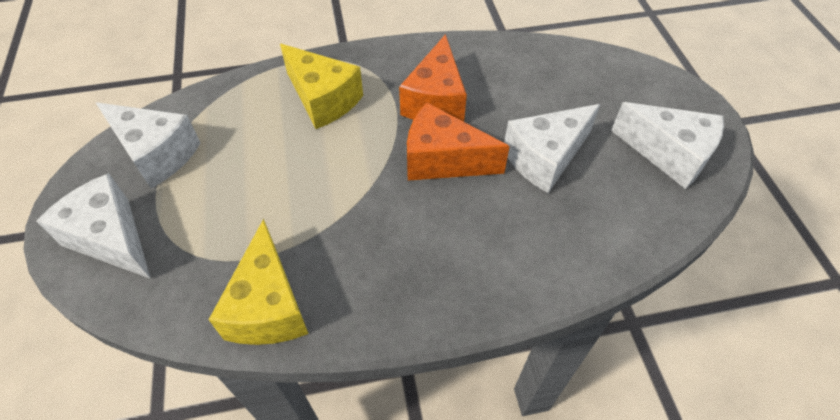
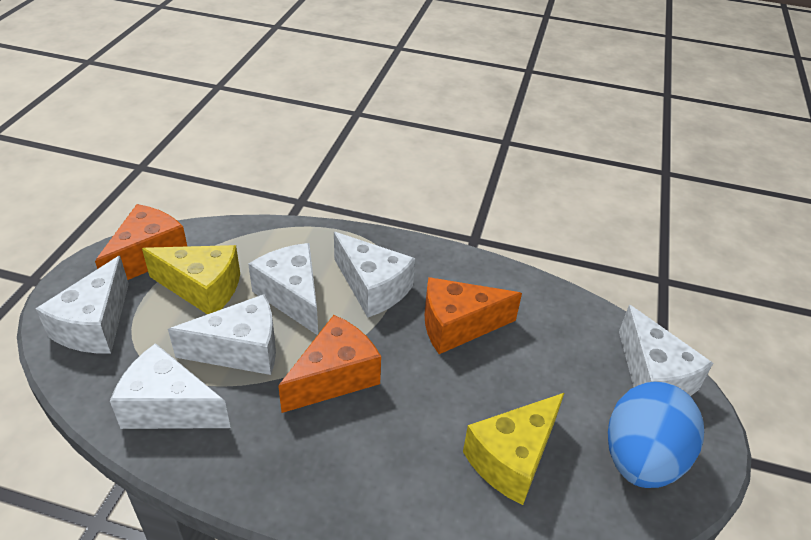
blue egg: 0 -> 1
orange cheese: 2 -> 3
white cheese: 4 -> 6

